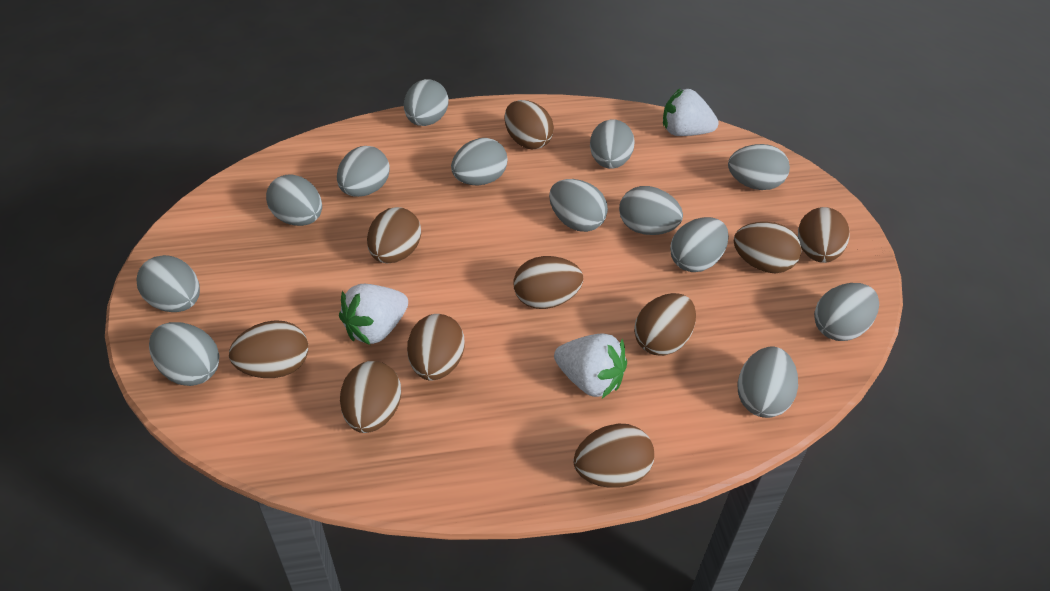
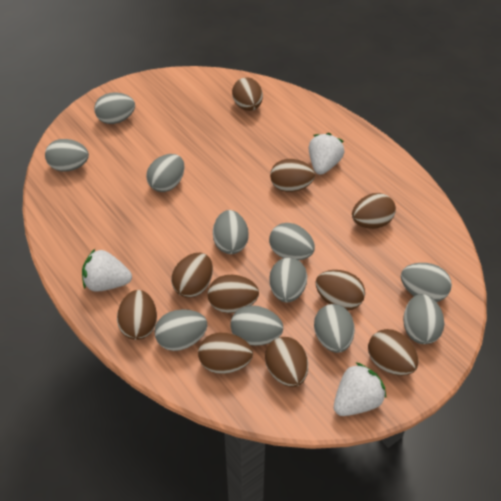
grey egg: 13 -> 11

